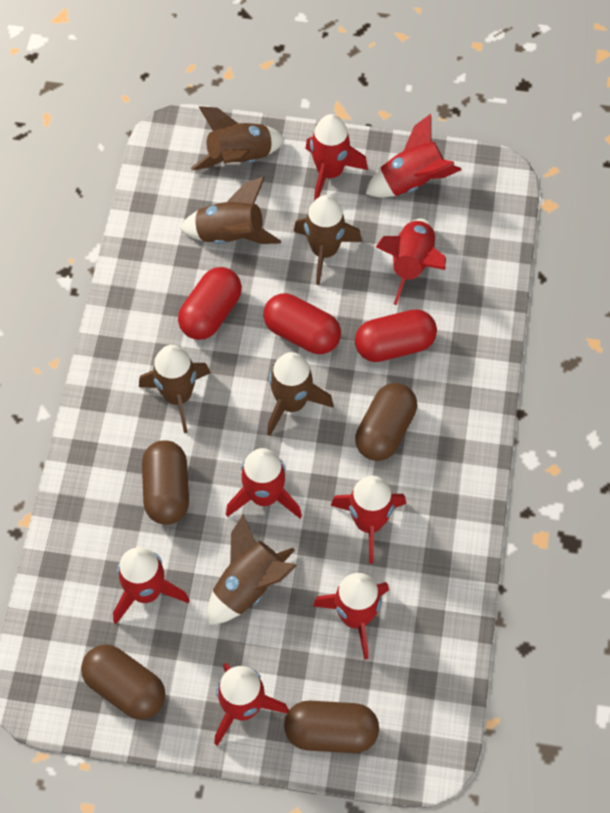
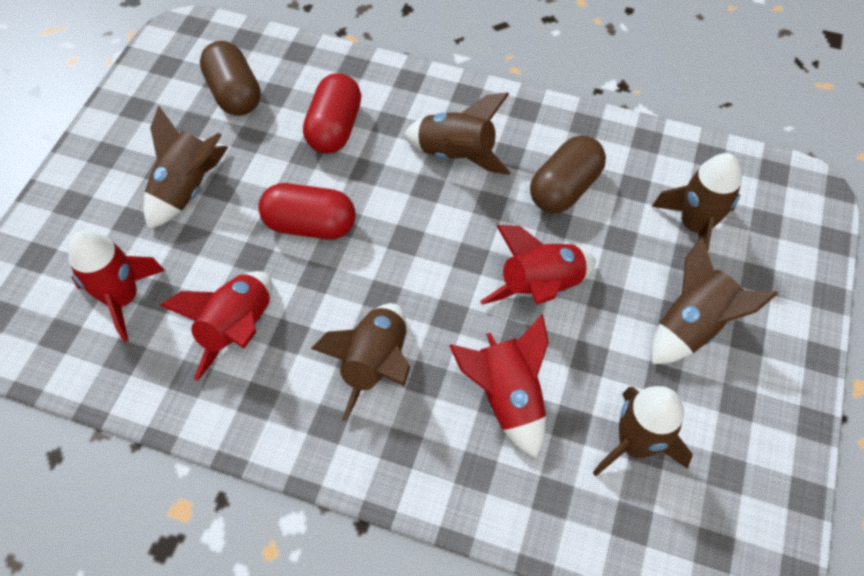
brown capsule: 4 -> 2
red capsule: 3 -> 2
red rocket: 8 -> 4

